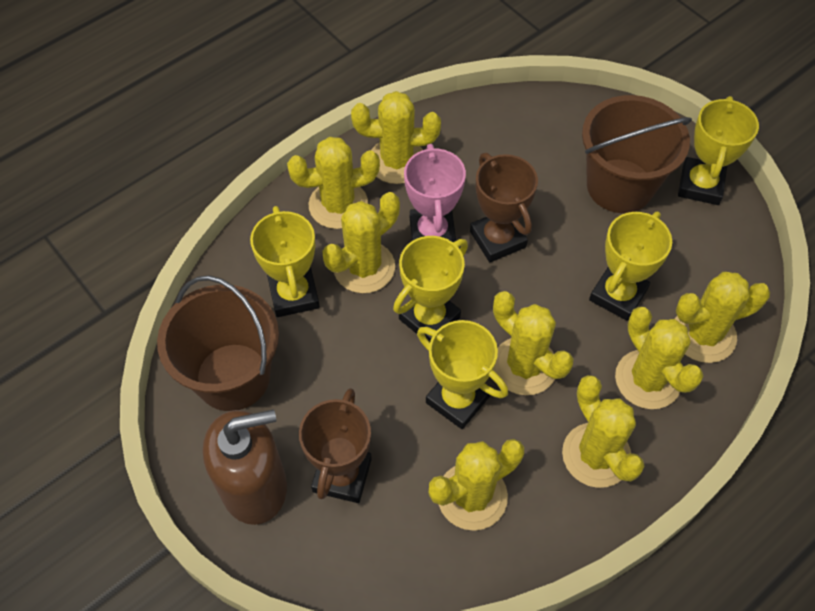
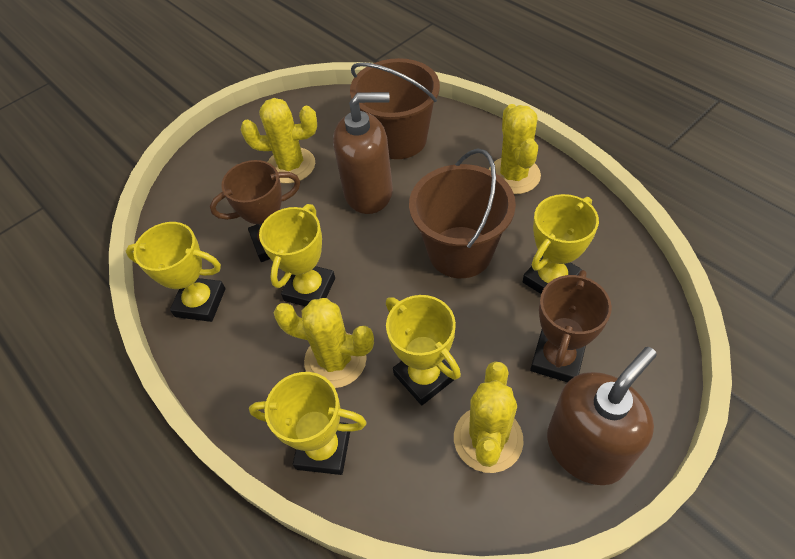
brown soap dispenser: 1 -> 2
pink trophy: 1 -> 0
yellow cactus: 8 -> 4

